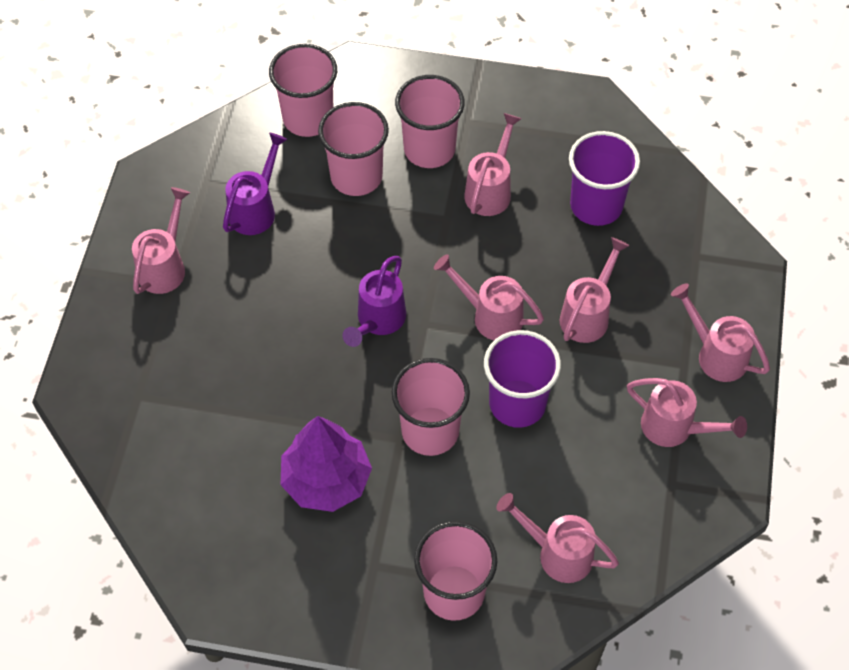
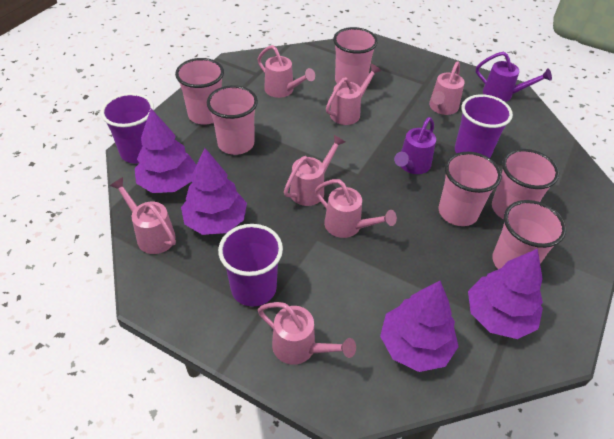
pink cup: 5 -> 6
purple cup: 2 -> 3
purple tree: 1 -> 4

